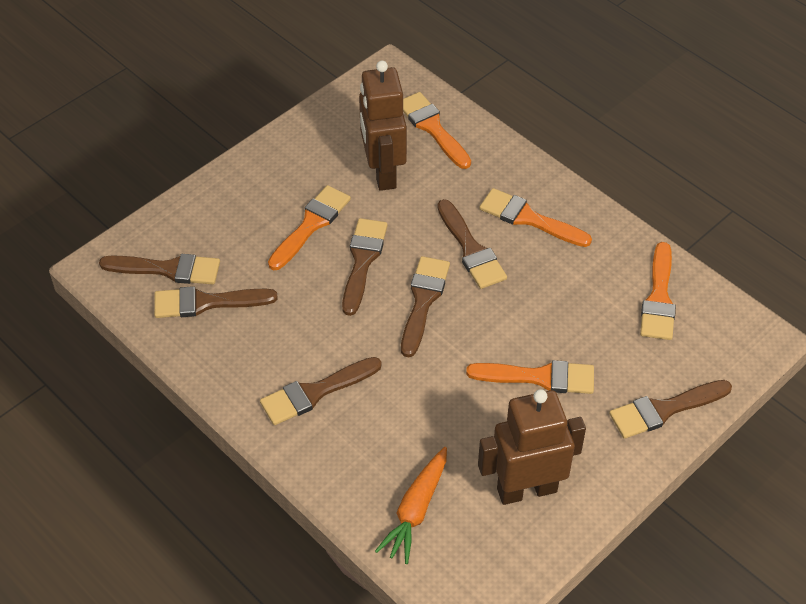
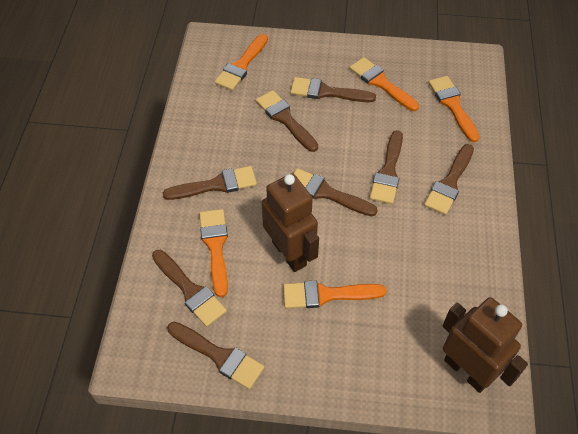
brown brush: 7 -> 8
orange carrot: 1 -> 0

